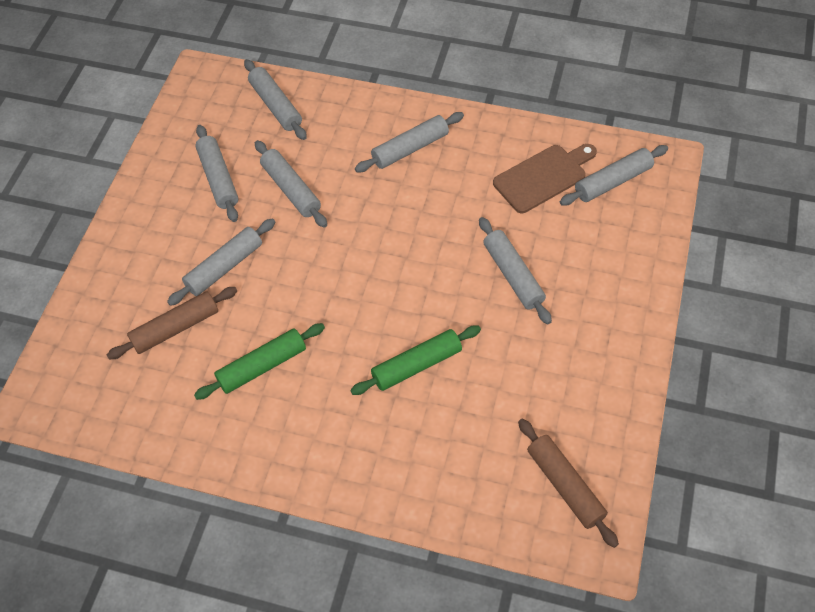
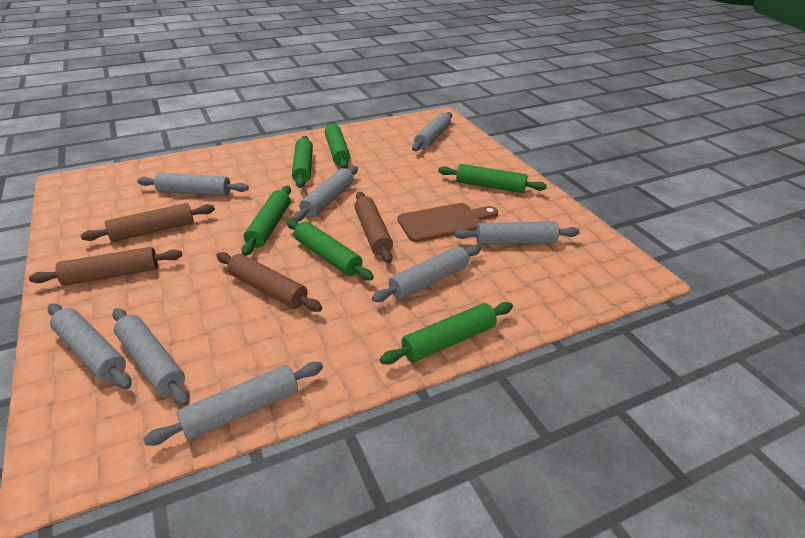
brown rolling pin: 2 -> 4
green rolling pin: 2 -> 6
grey rolling pin: 7 -> 8

